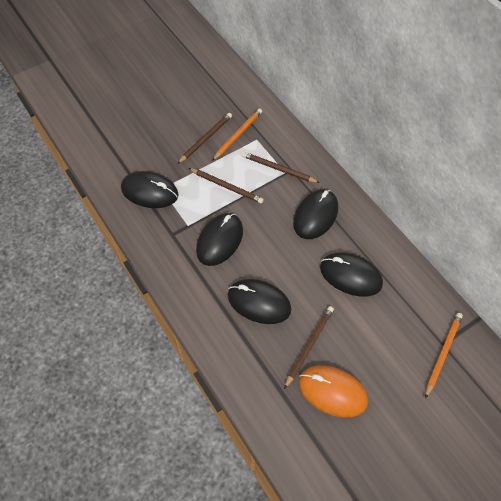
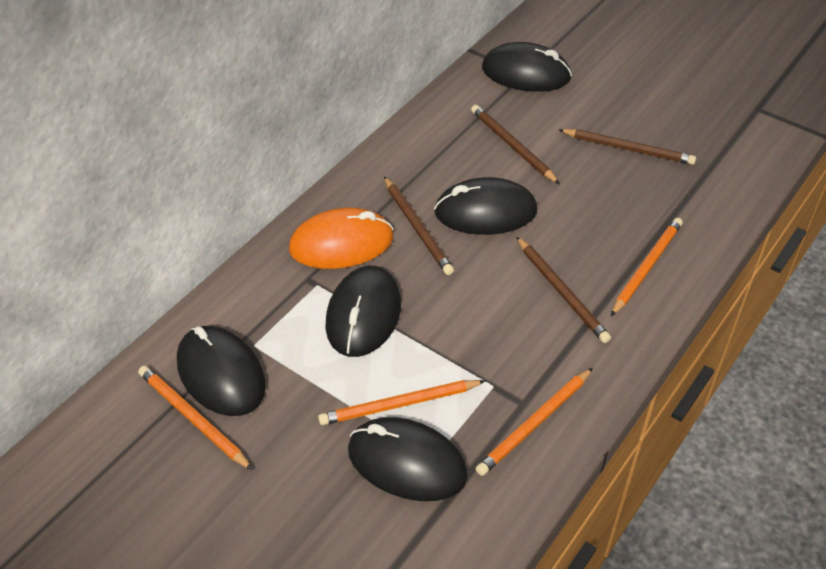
orange pencil: 2 -> 4

